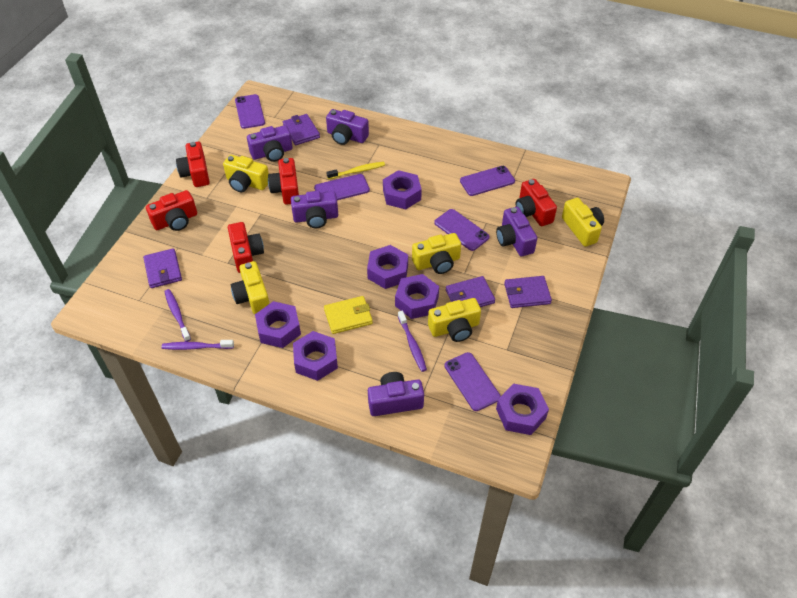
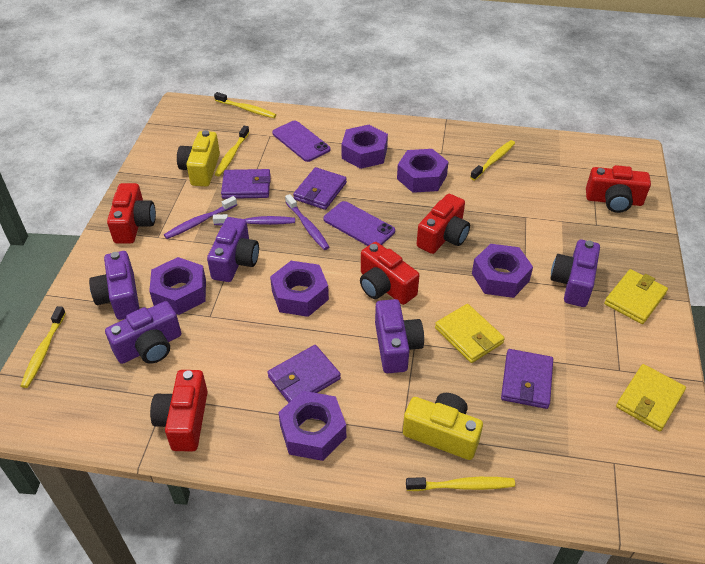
purple phone: 5 -> 2
yellow camera: 5 -> 2
yellow toothbrush: 1 -> 5
yellow wallet: 1 -> 3

